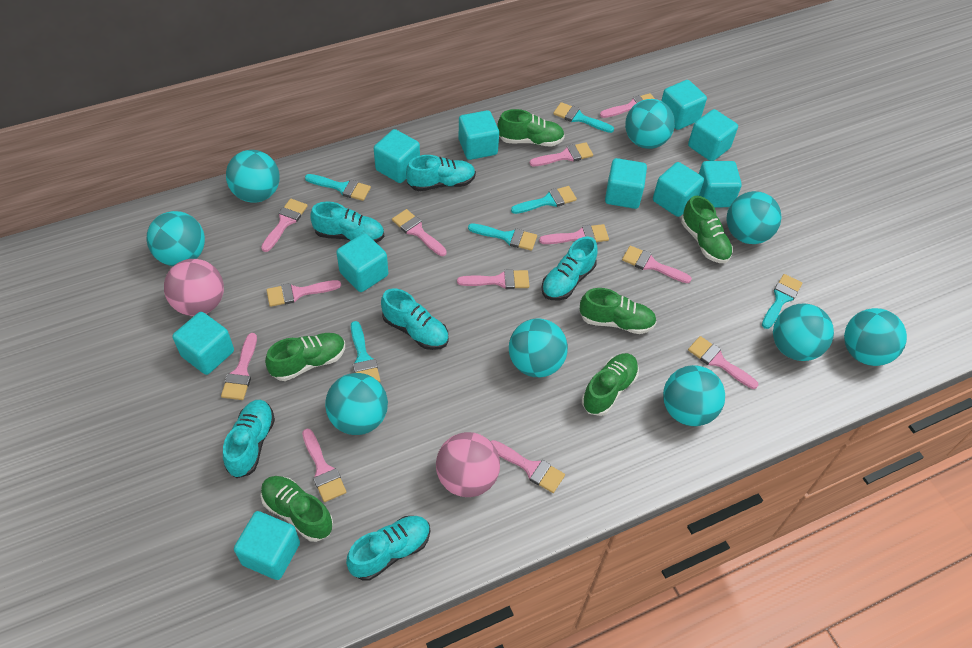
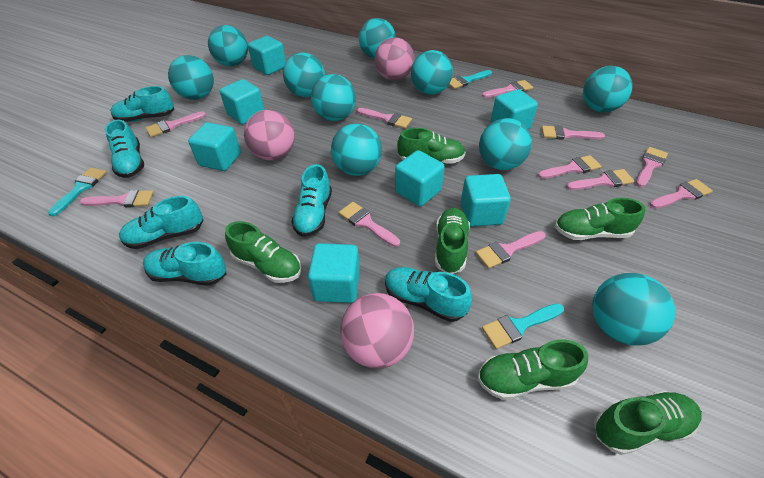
pink ball: 2 -> 3
pink brush: 12 -> 11
turquoise ball: 9 -> 10
turquoise brush: 6 -> 3
turquoise cube: 10 -> 7

